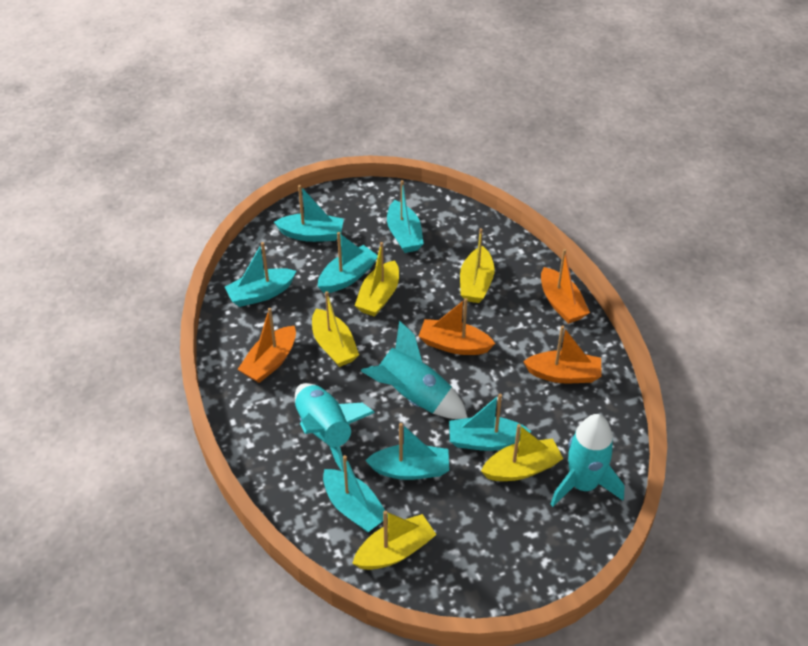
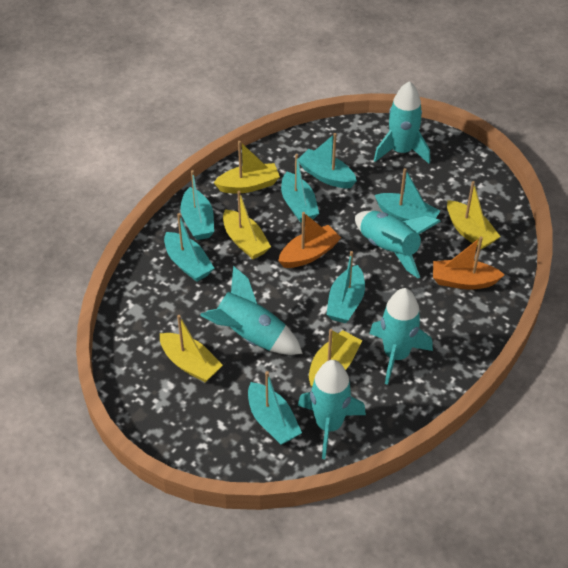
orange boat: 4 -> 2
turquoise rocket: 3 -> 5

